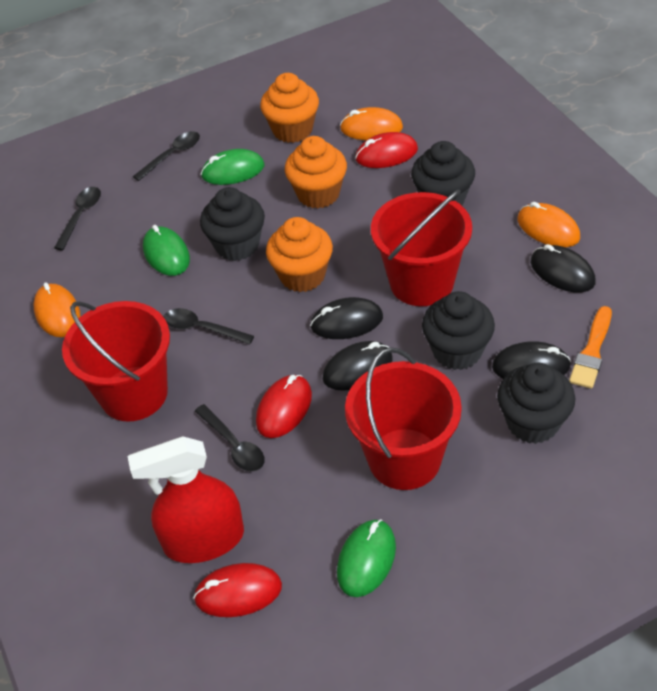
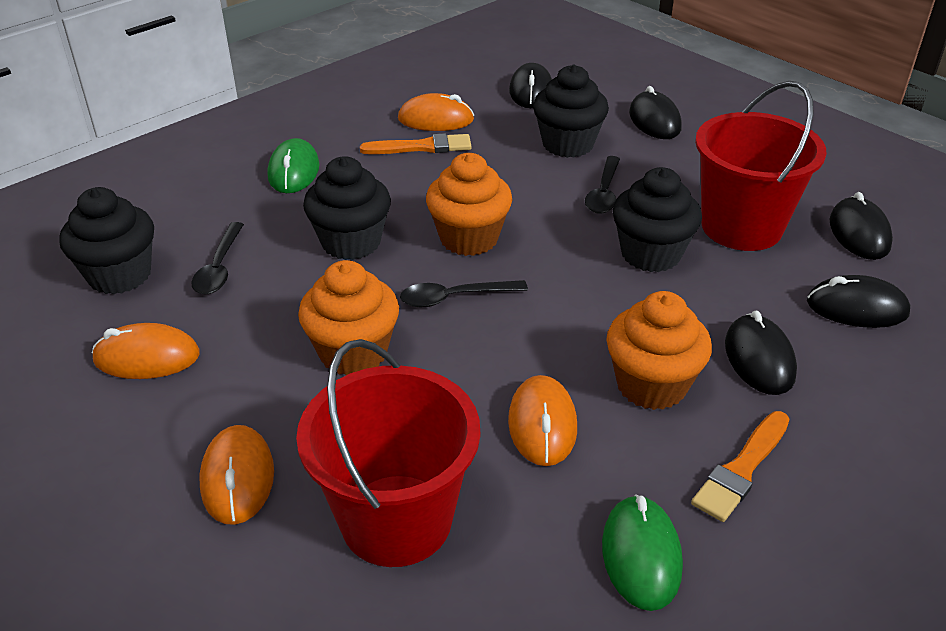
black mouse: 4 -> 5
black spoon: 4 -> 3
green mouse: 3 -> 2
orange brush: 1 -> 2
orange mouse: 3 -> 4
red bucket: 3 -> 2
red mouse: 3 -> 0
red spray bottle: 1 -> 0

